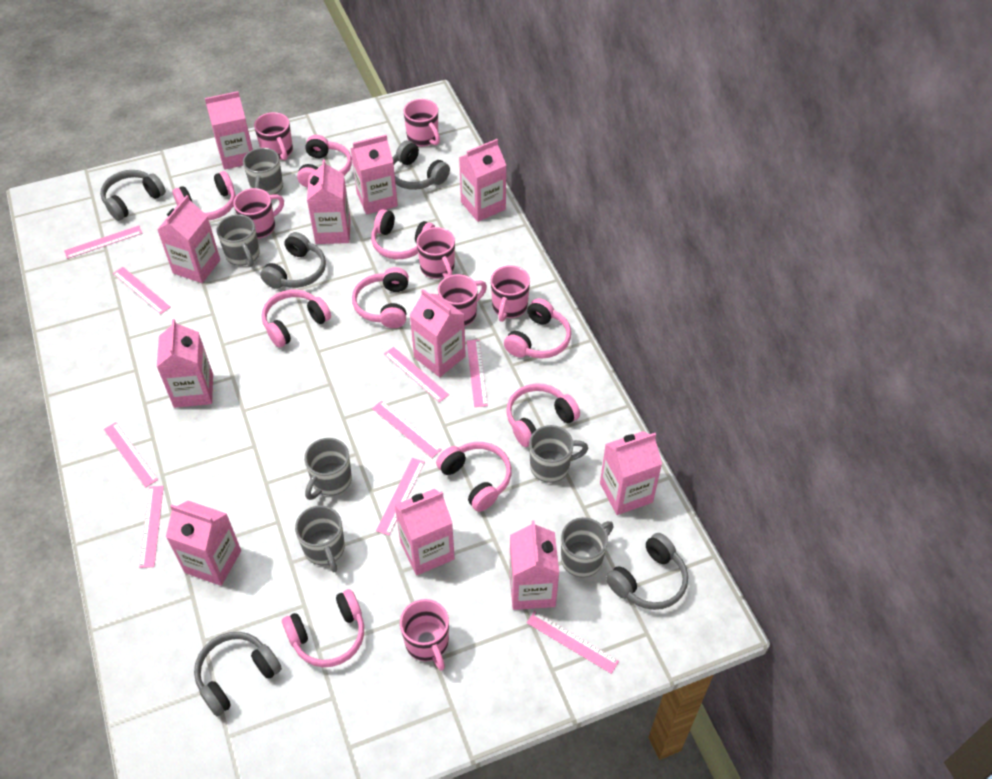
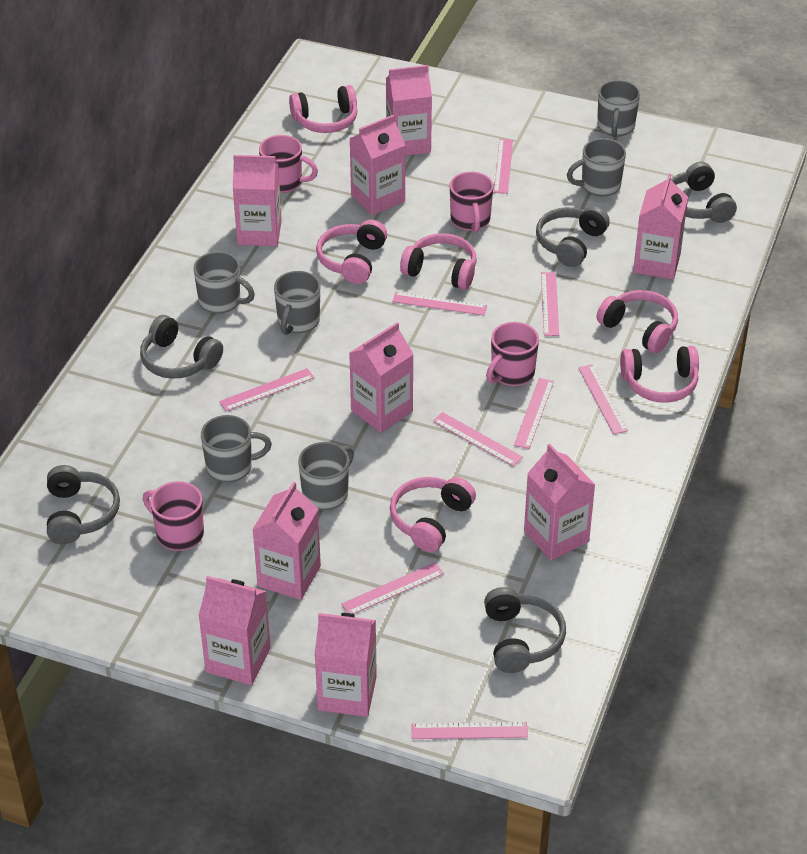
pink carton: 11 -> 9
pink headphones: 9 -> 6
pink mug: 7 -> 4

